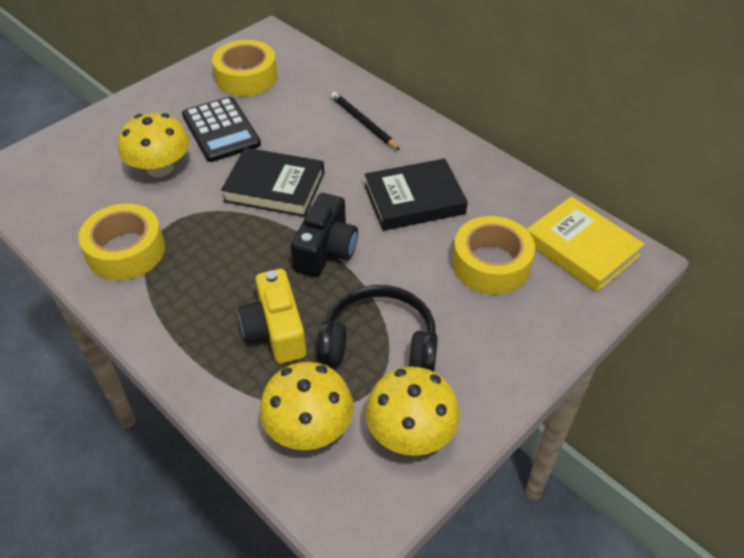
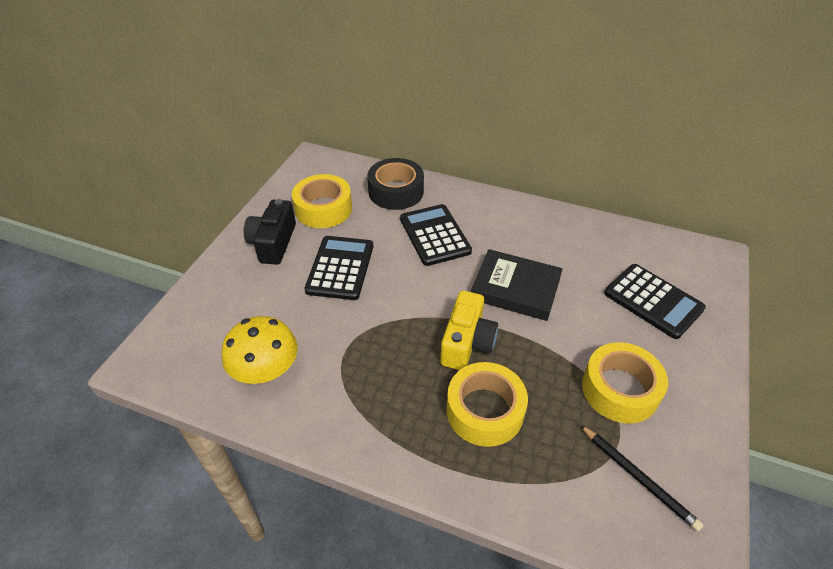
black book: 2 -> 1
black calculator: 1 -> 3
black headphones: 1 -> 0
black tape: 0 -> 1
yellow book: 1 -> 0
yellow mushroom: 3 -> 1

